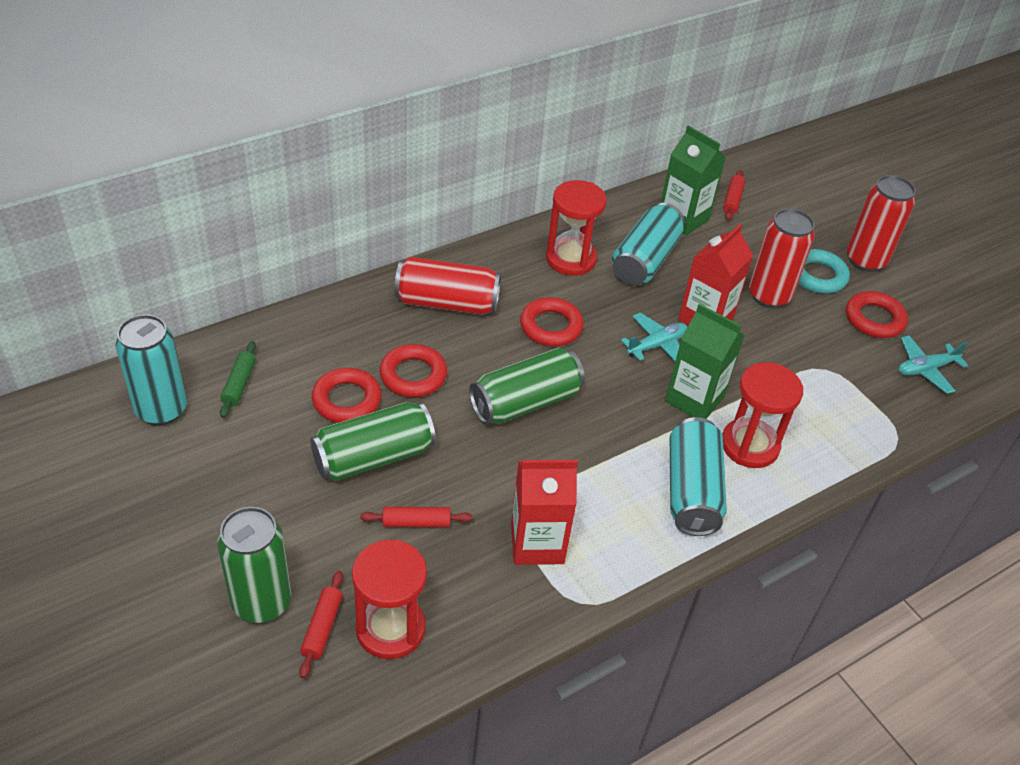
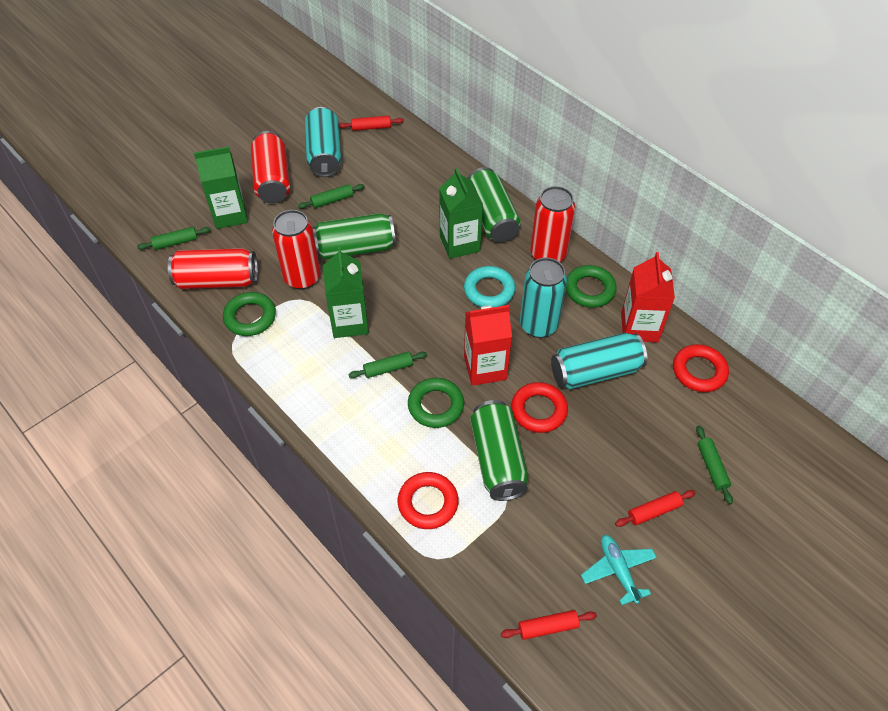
green carton: 2 -> 3
green ring: 0 -> 3
green rolling pin: 1 -> 4
red can: 3 -> 4
red hourglass: 3 -> 0
red ring: 4 -> 3
turquoise plane: 2 -> 1

